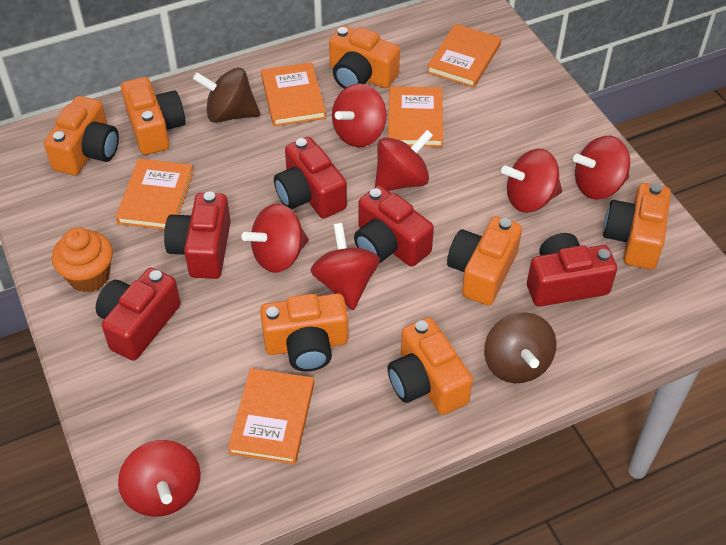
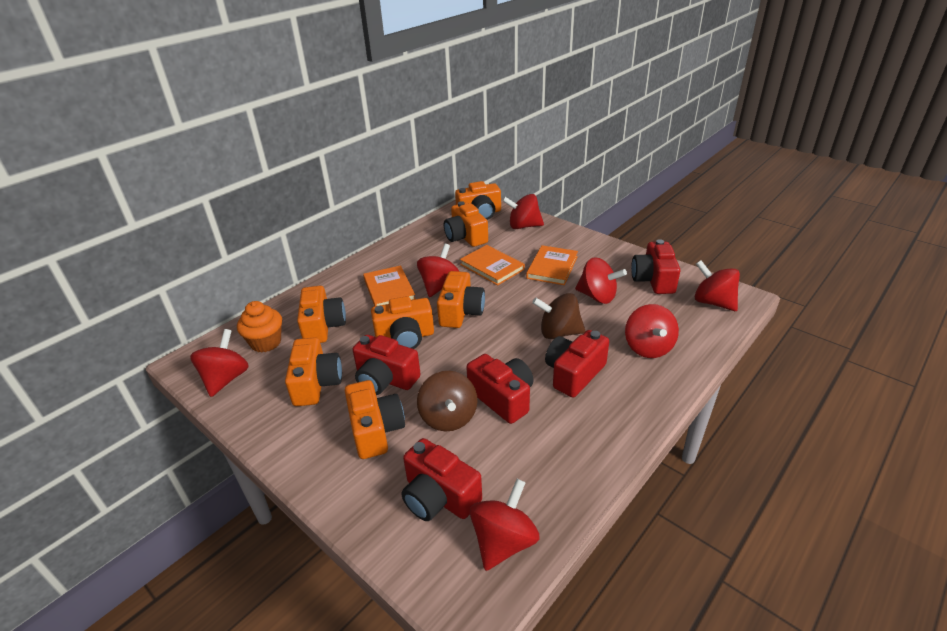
orange book: 5 -> 3

